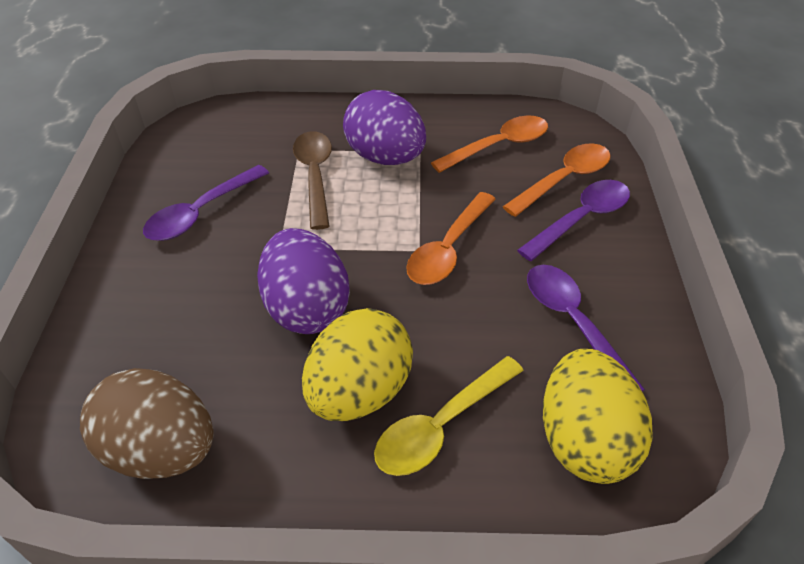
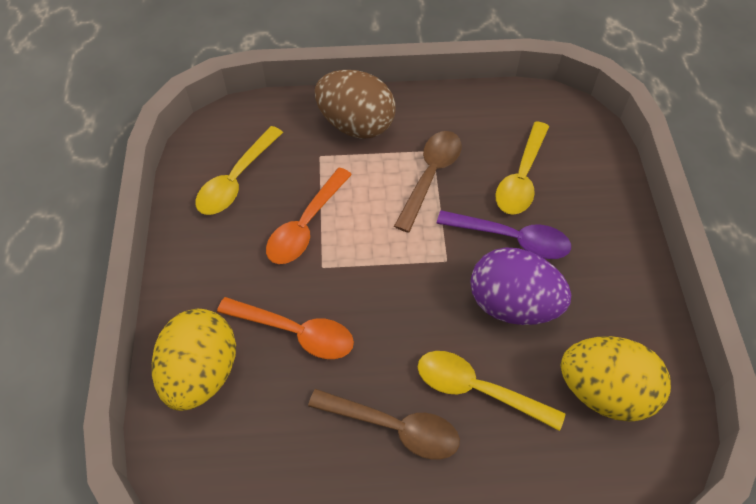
brown spoon: 1 -> 2
orange spoon: 3 -> 2
purple egg: 2 -> 1
purple spoon: 3 -> 1
yellow spoon: 1 -> 3

